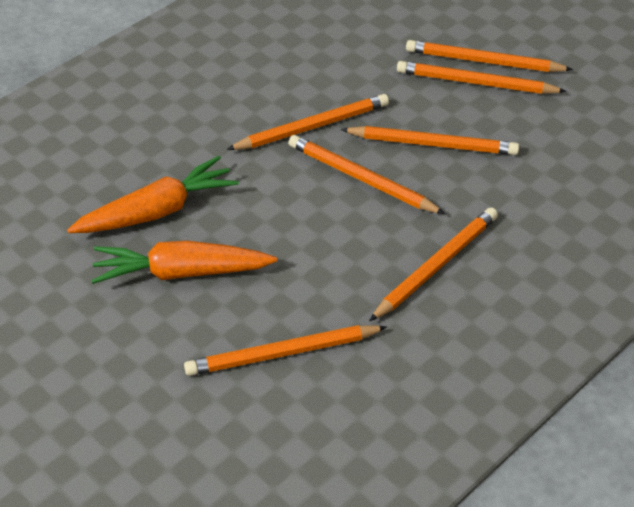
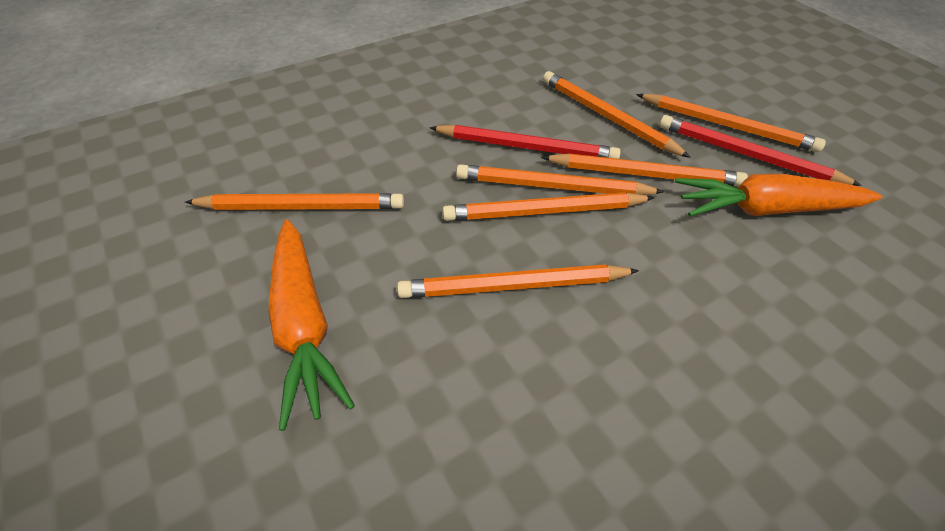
red pencil: 0 -> 2

